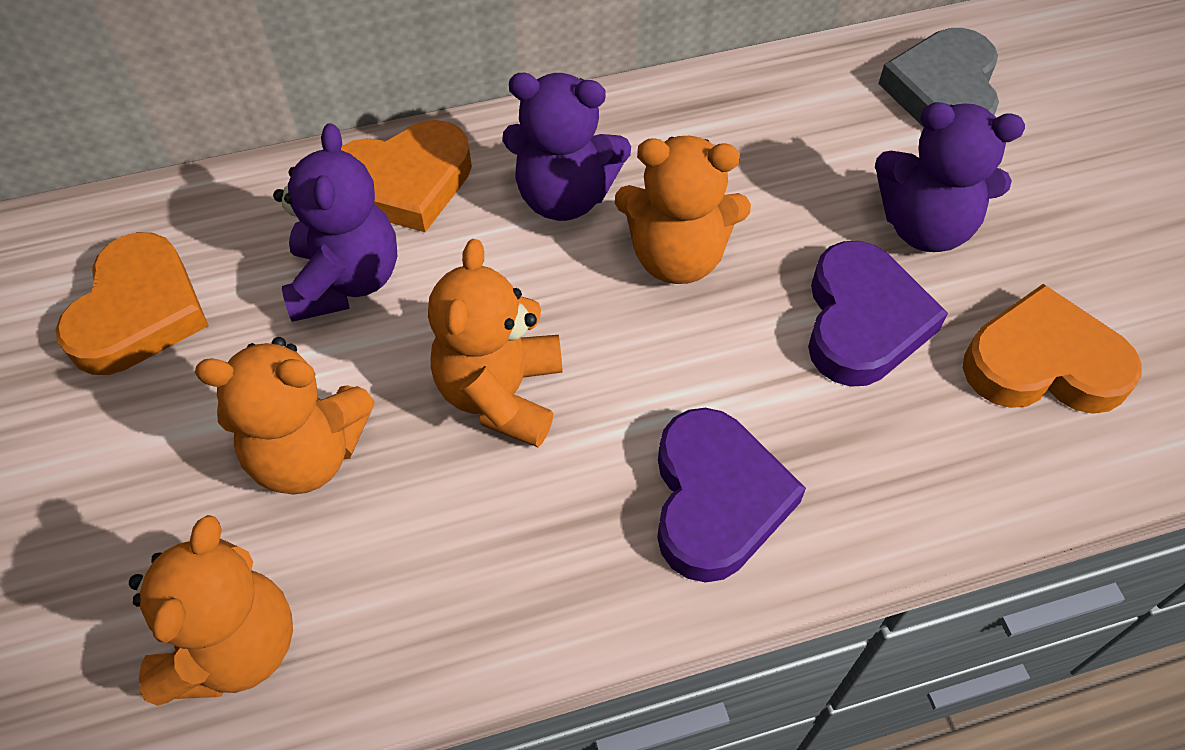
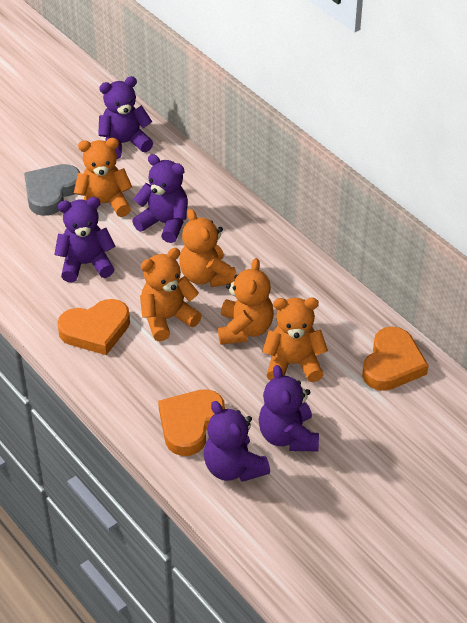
orange teddy bear: 4 -> 5
purple heart: 2 -> 0
purple teddy bear: 3 -> 5

